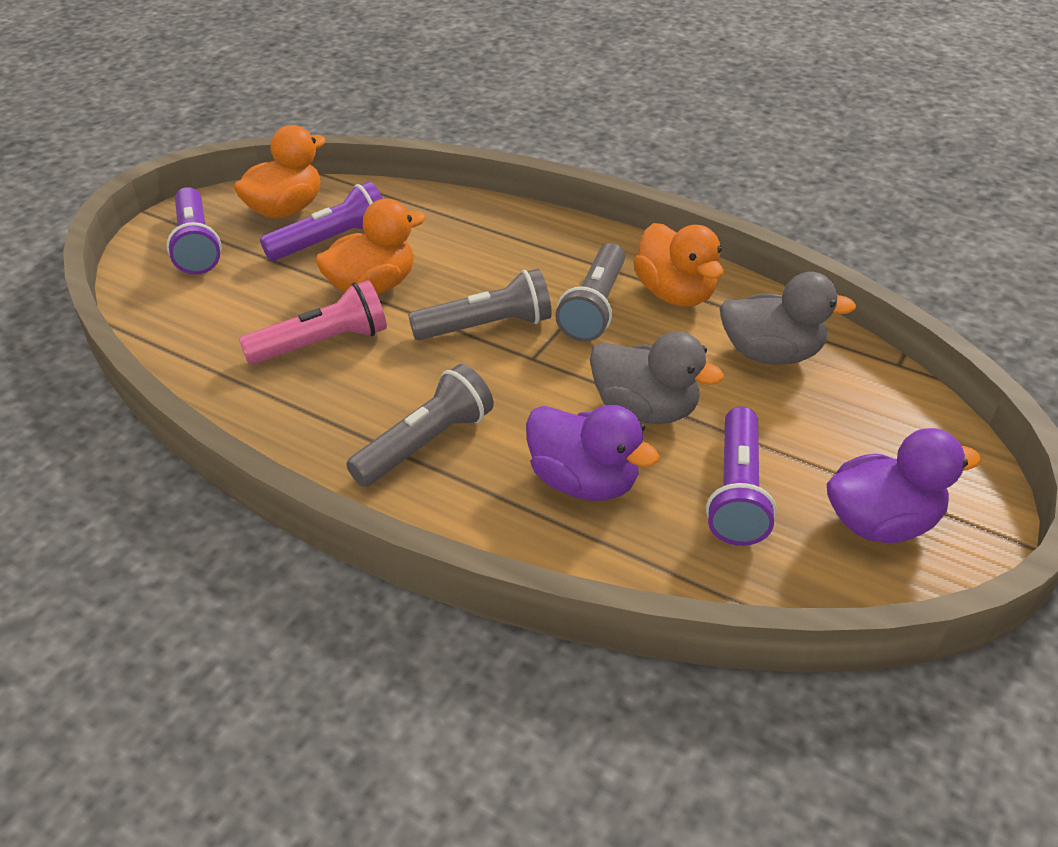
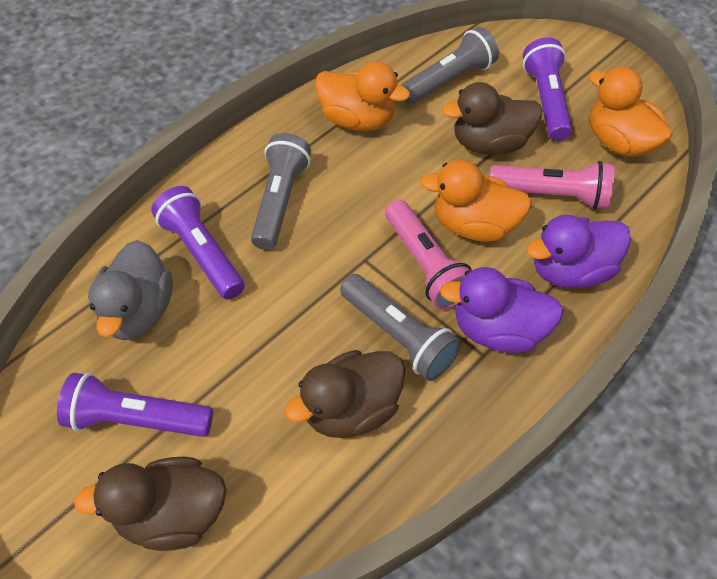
brown duck: 0 -> 3
grey duck: 2 -> 1
pink flashlight: 1 -> 2

